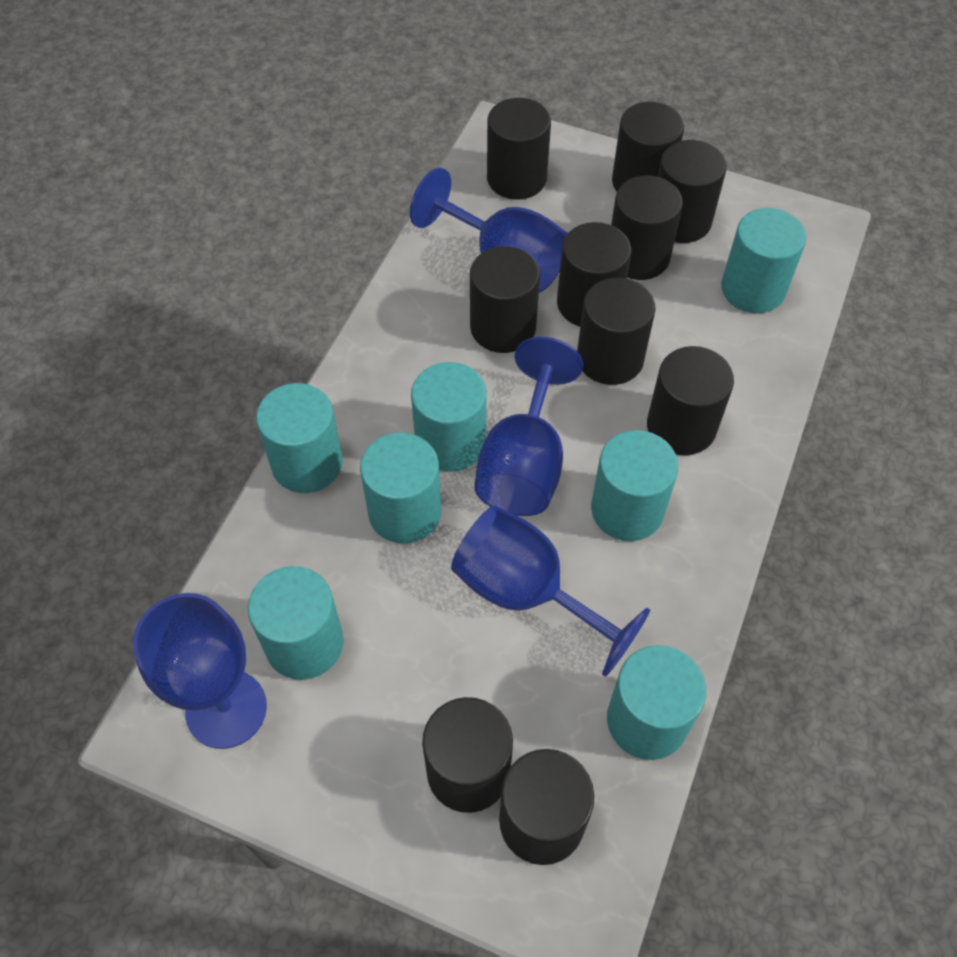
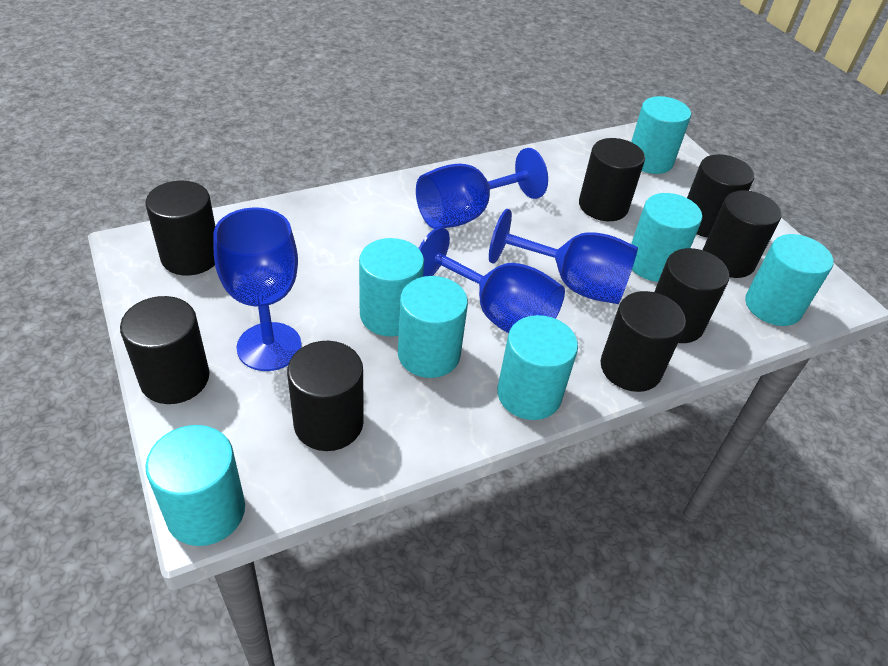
black cylinder: 10 -> 8

